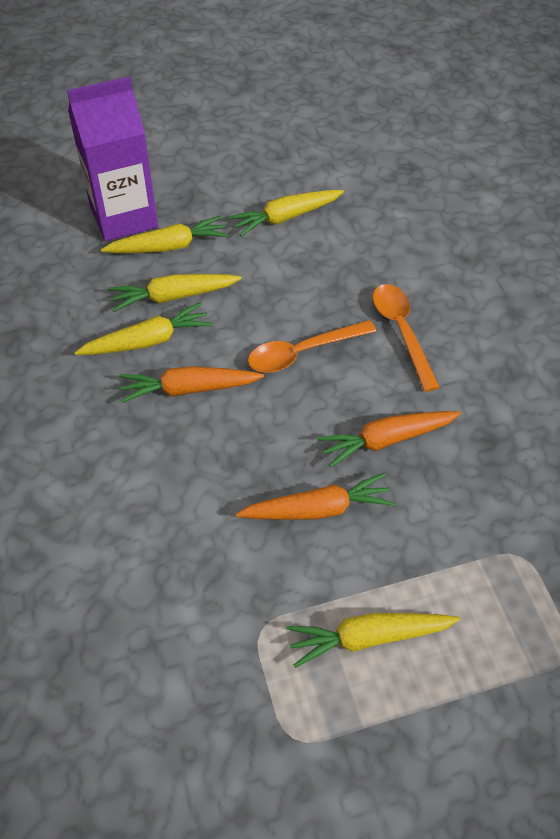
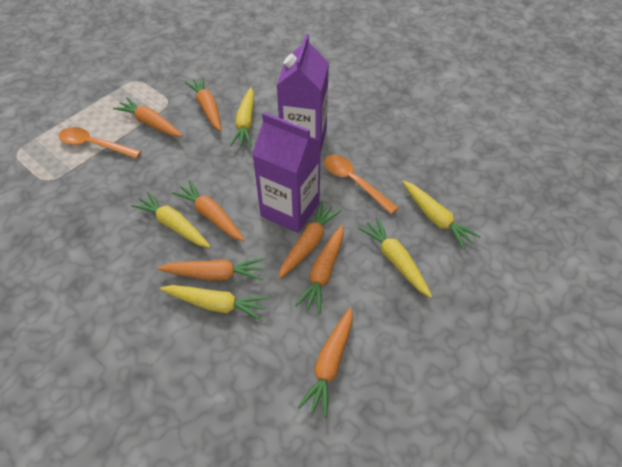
orange carrot: 3 -> 7
purple carton: 1 -> 2

